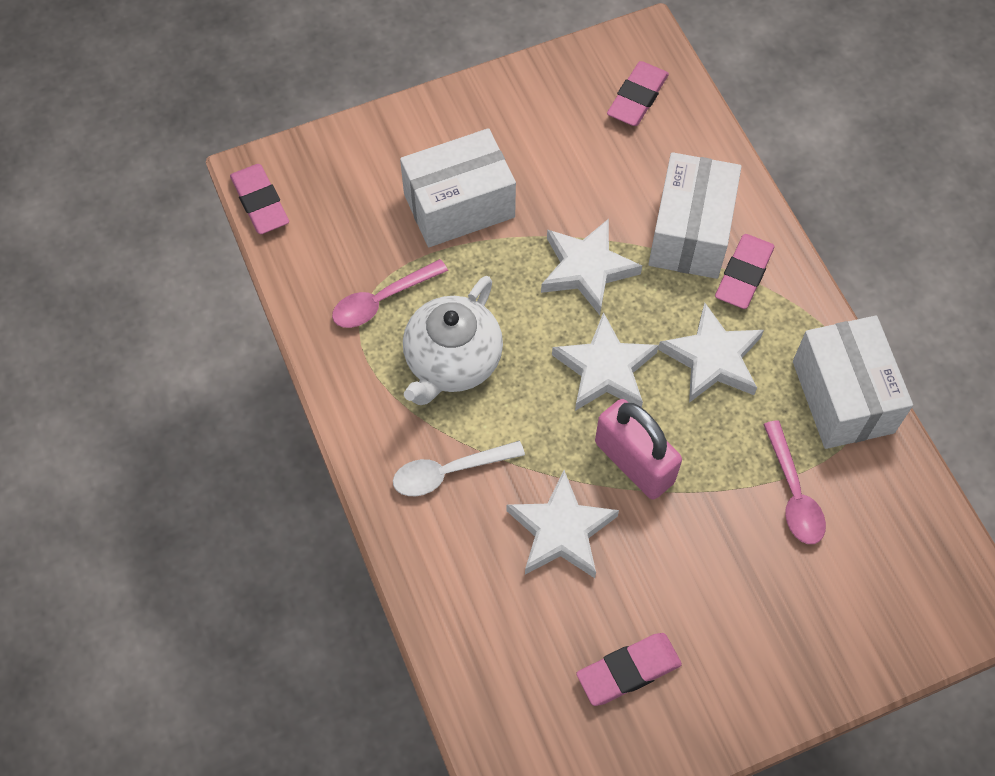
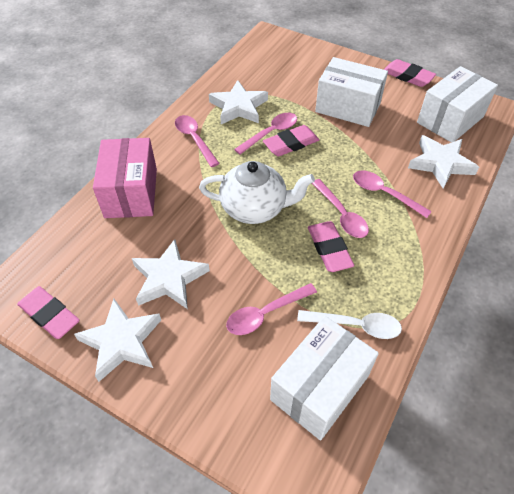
pink box: 0 -> 1
pink padlock: 1 -> 0
pink spoon: 2 -> 5

